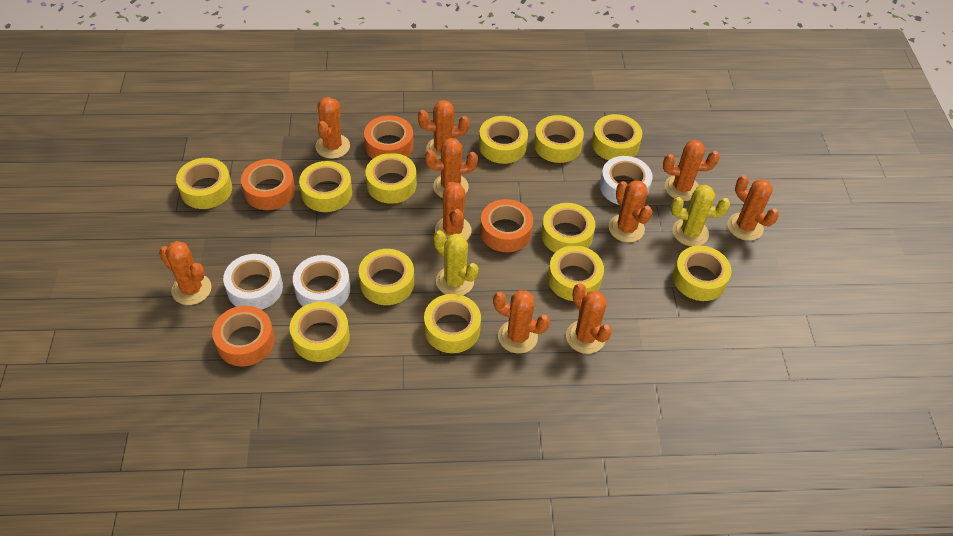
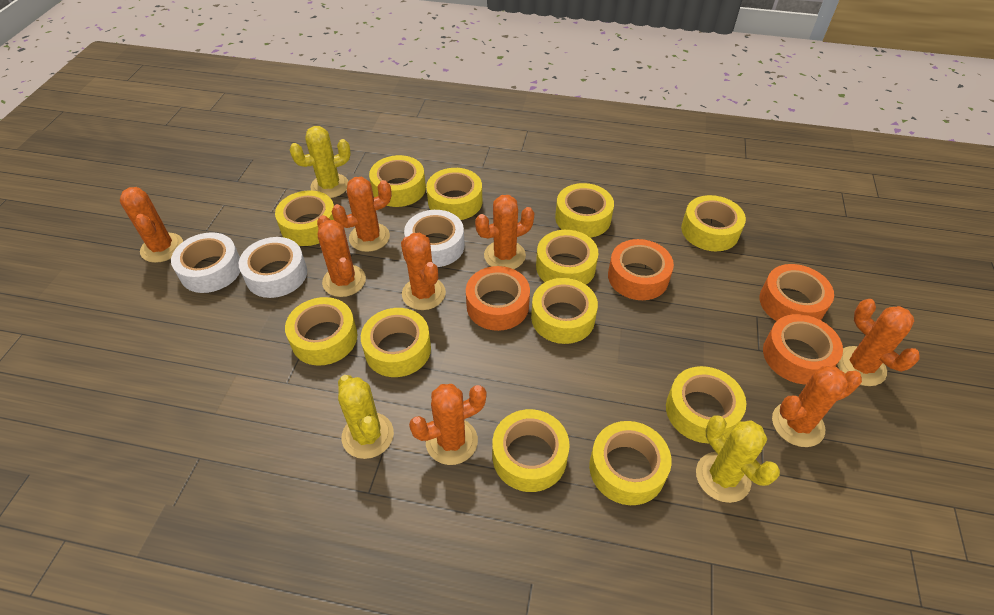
orange cactus: 10 -> 8
yellow cactus: 2 -> 3

